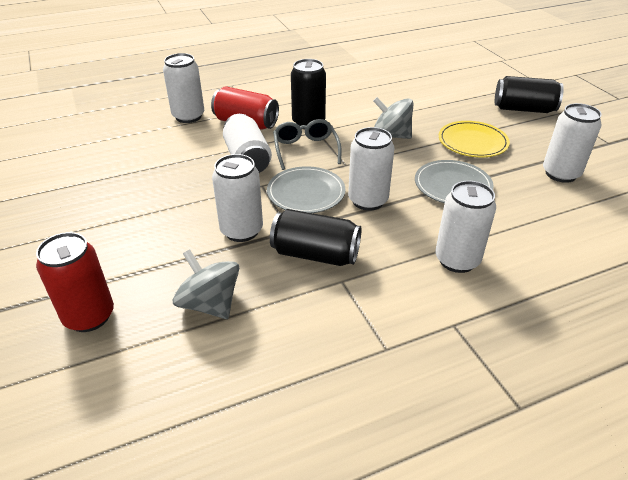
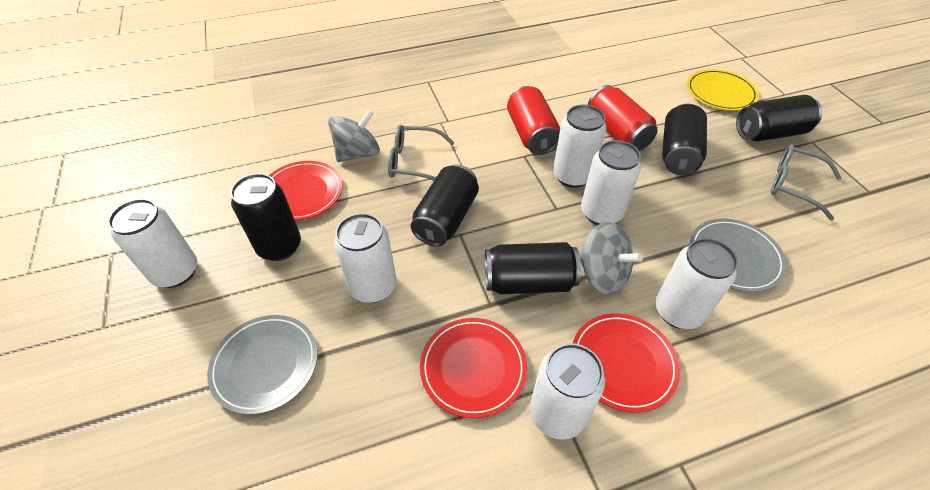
black can: 3 -> 5
grey glasses: 1 -> 2
red plate: 0 -> 3

